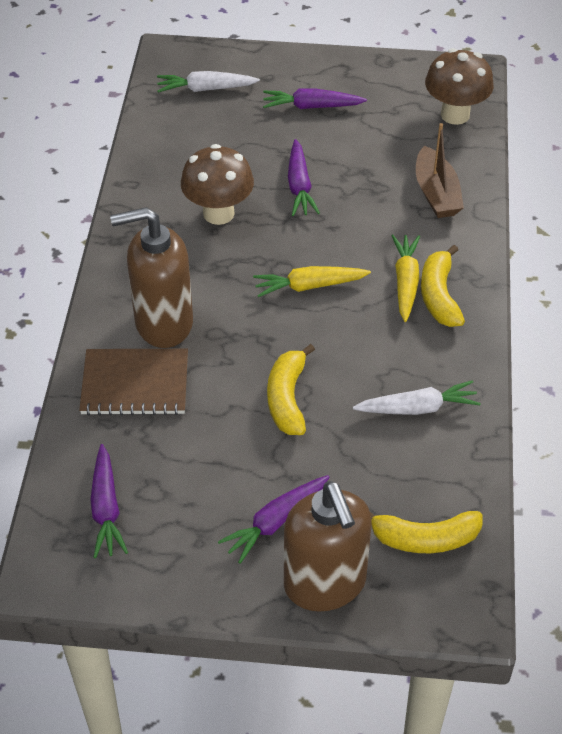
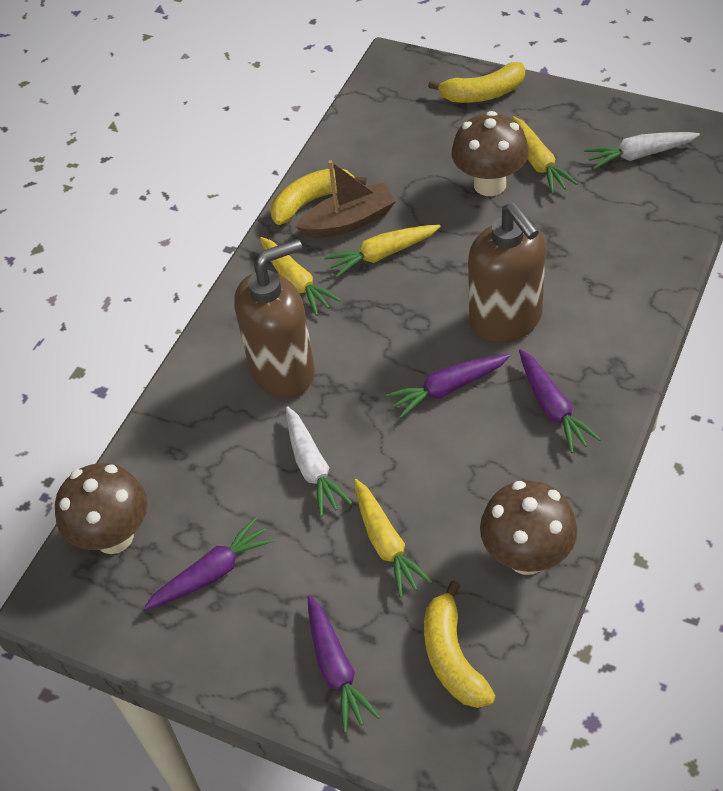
brown mushroom: 2 -> 3
brown notebook: 1 -> 0
yellow carrot: 2 -> 4

